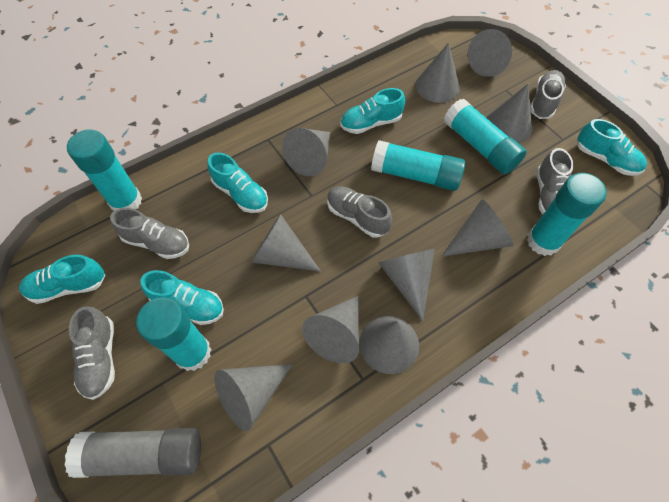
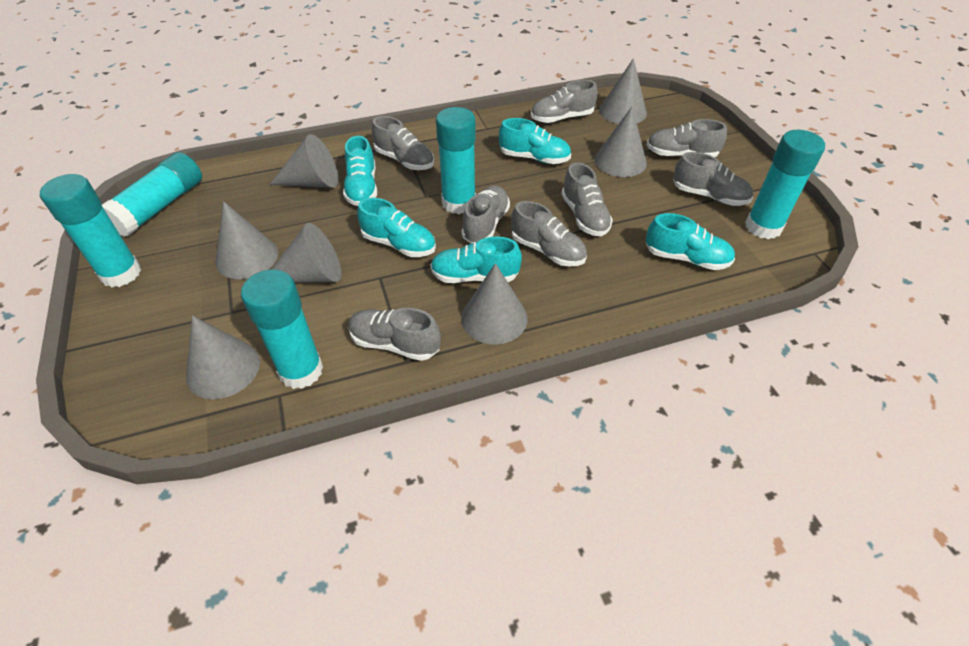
grey cone: 10 -> 7
grey glue stick: 1 -> 0
grey shoe: 5 -> 8

